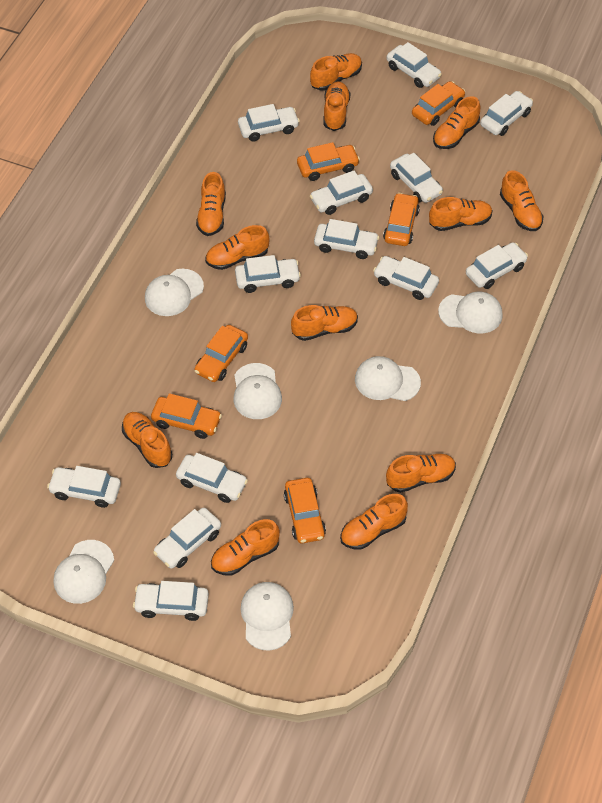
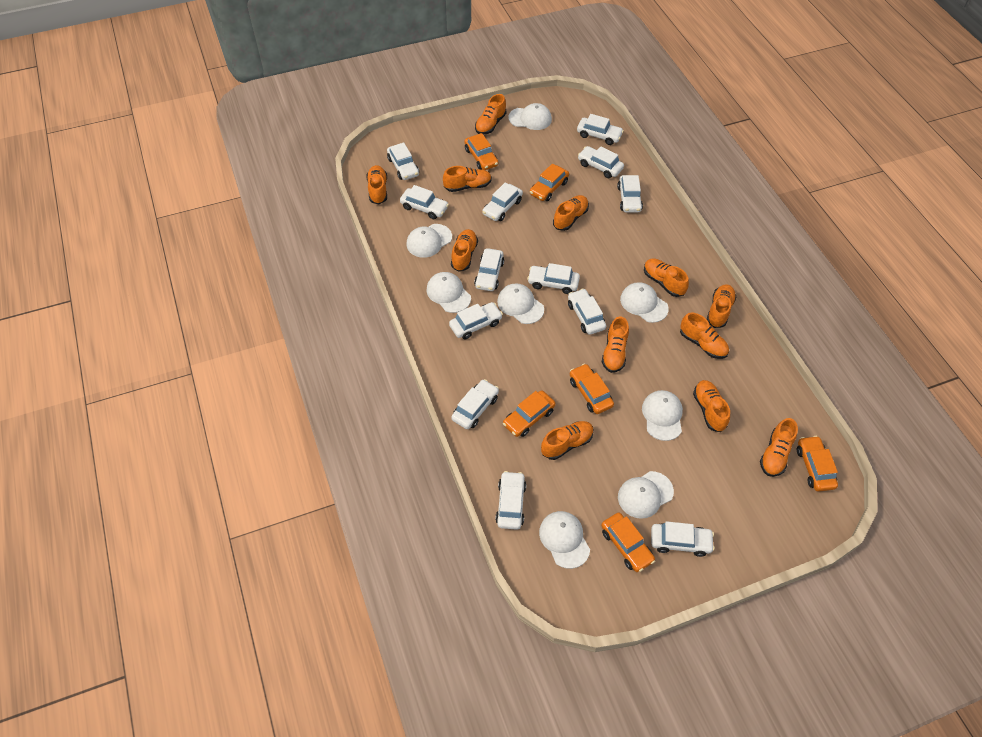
white cap: 6 -> 8

